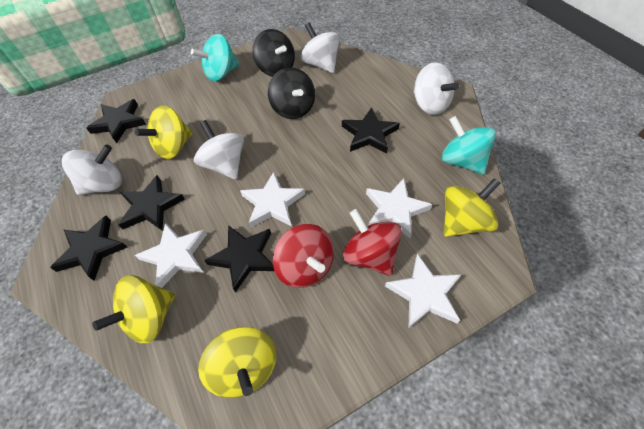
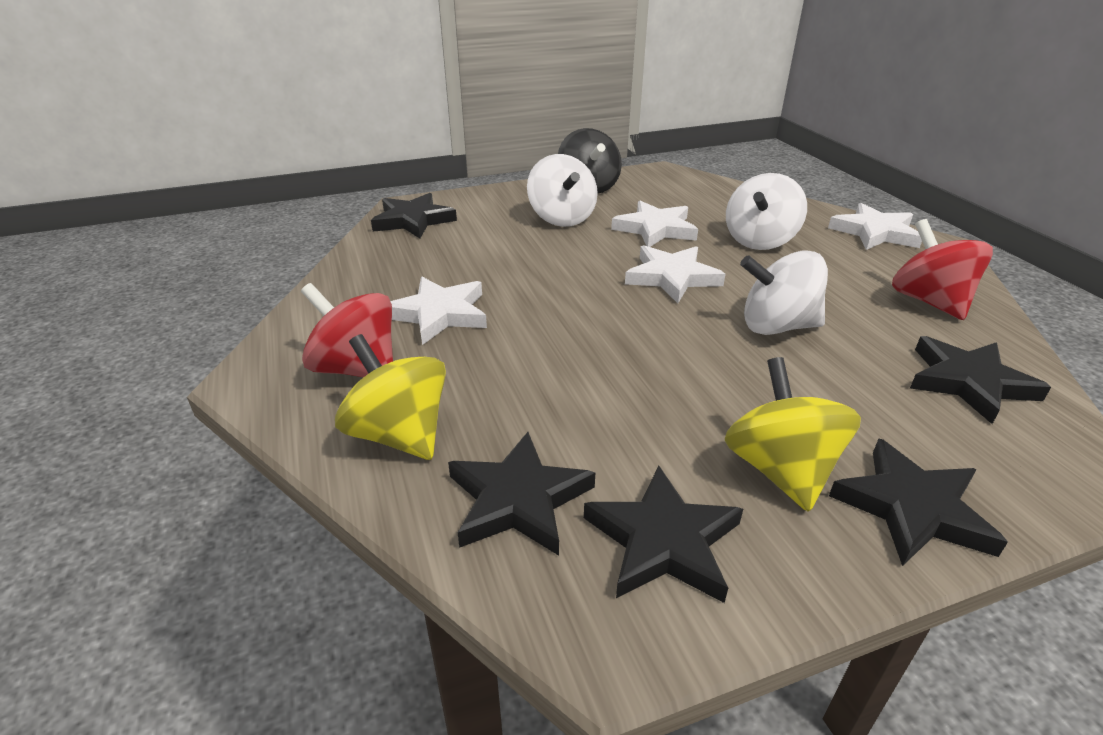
black spinning top: 2 -> 1
turquoise spinning top: 2 -> 0
white spinning top: 4 -> 3
yellow spinning top: 4 -> 2

